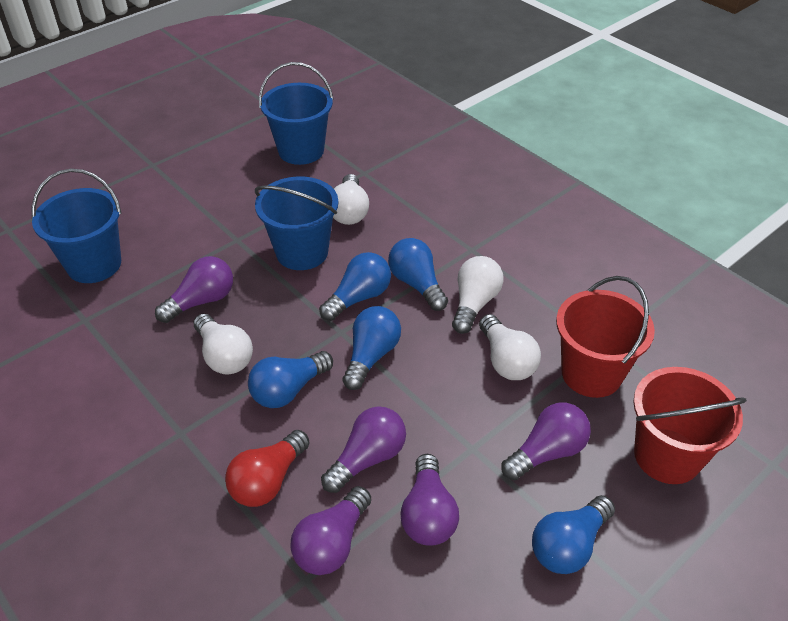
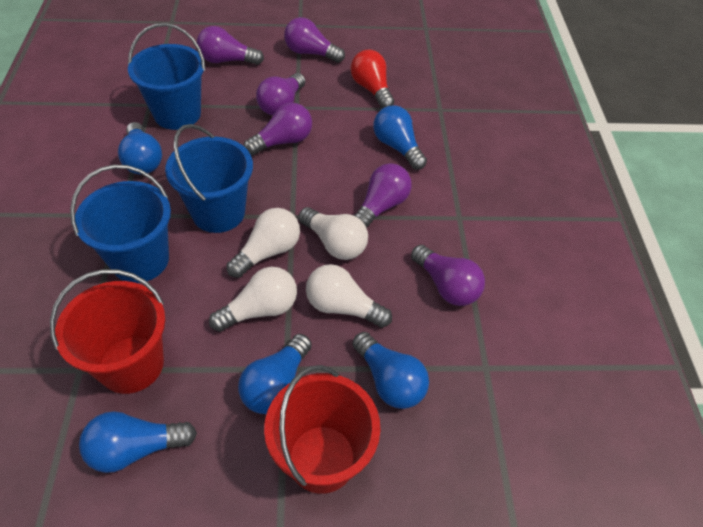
purple light bulb: 5 -> 6

